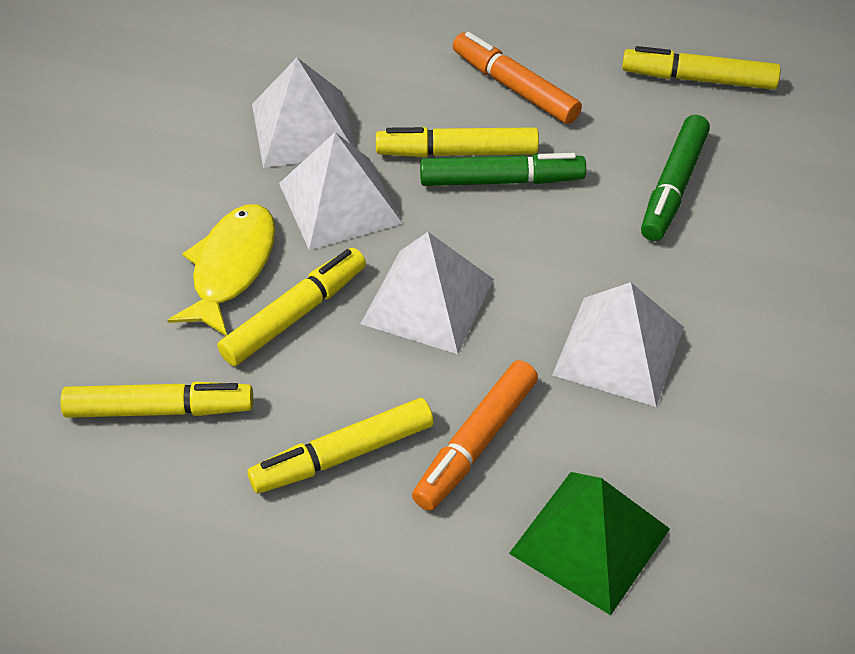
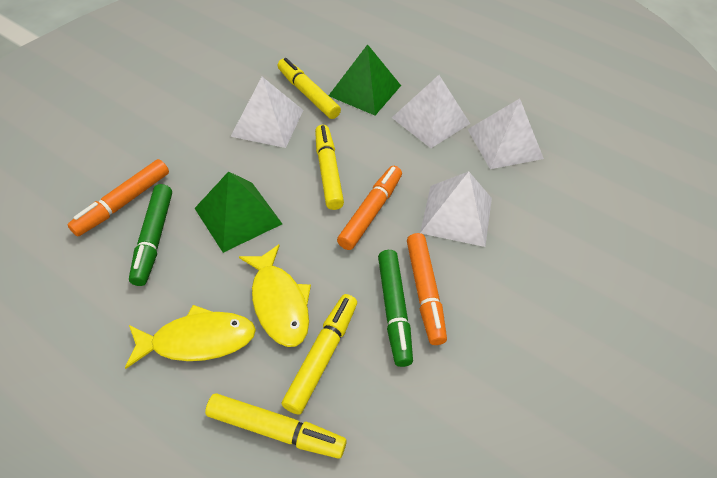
green pyramid: 1 -> 2
orange marker: 2 -> 3
yellow fish: 1 -> 2
yellow marker: 5 -> 4

